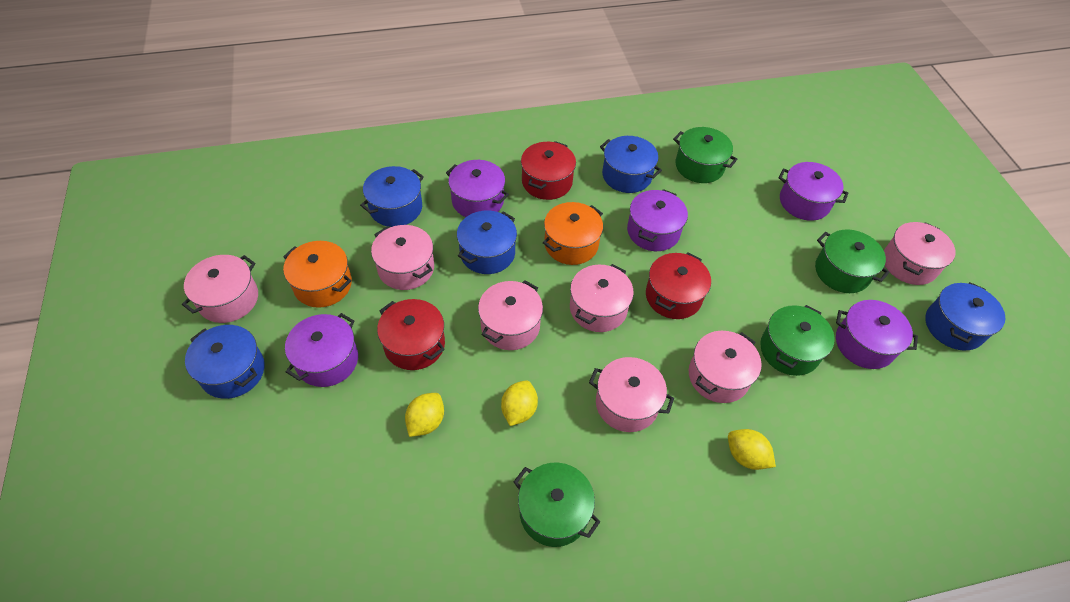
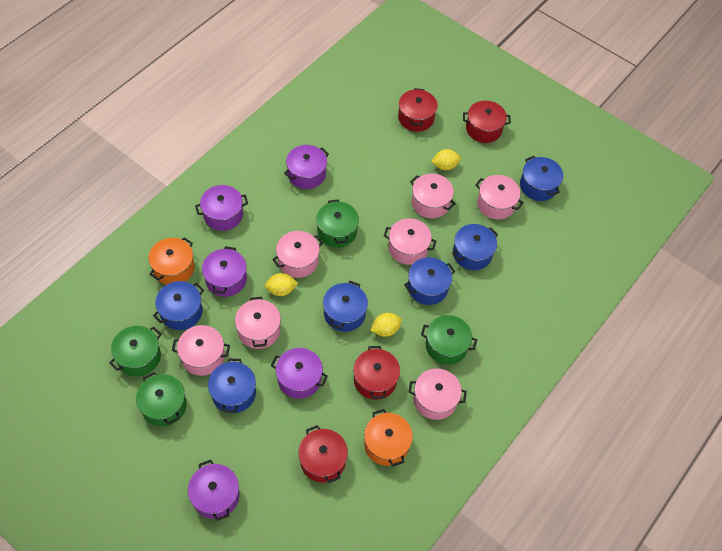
blue pot: 5 -> 6
red pot: 3 -> 4

